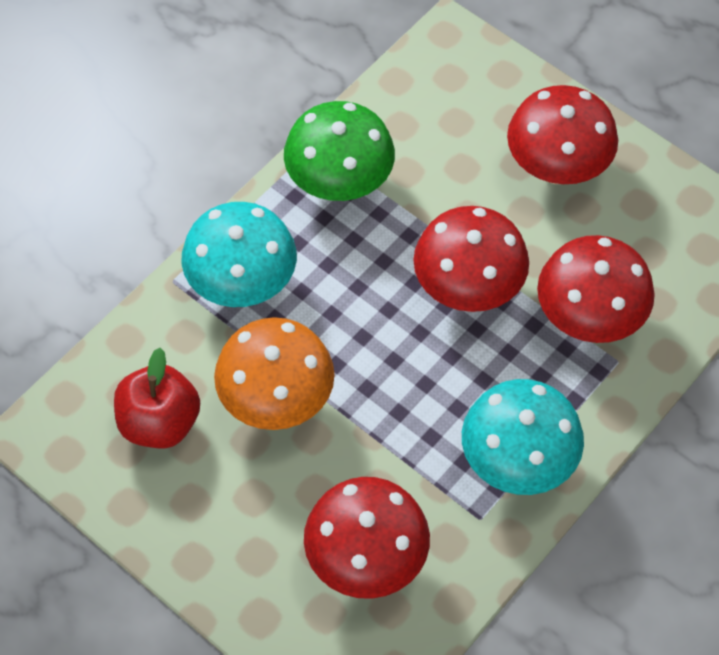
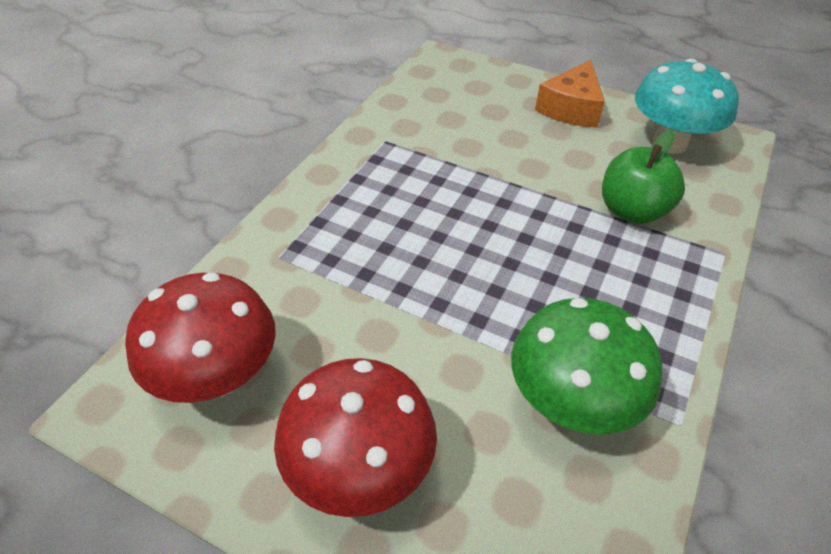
green apple: 0 -> 1
orange cheese: 0 -> 1
orange mushroom: 1 -> 0
red apple: 1 -> 0
red mushroom: 4 -> 2
turquoise mushroom: 2 -> 1

